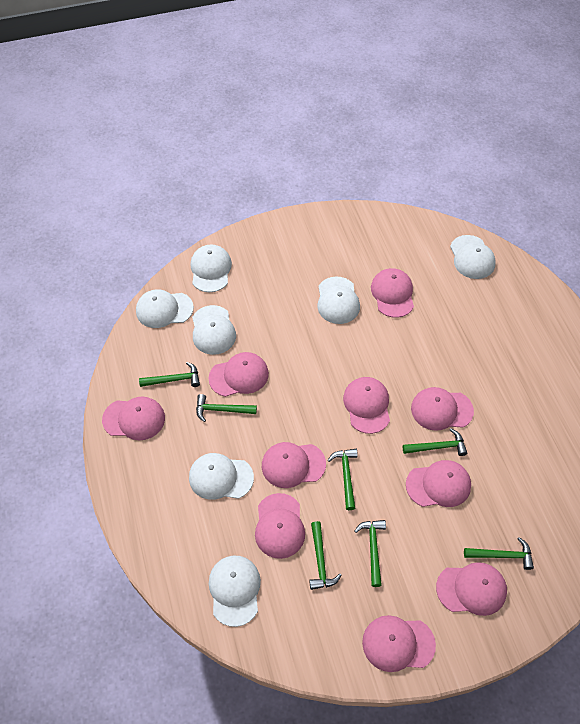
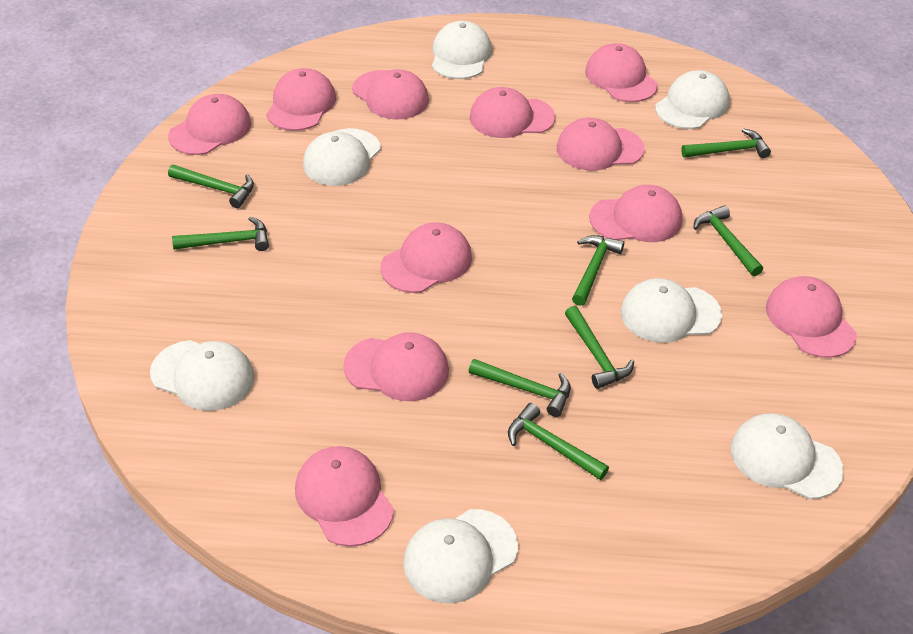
green hammer: 7 -> 8
pink cap: 10 -> 11

